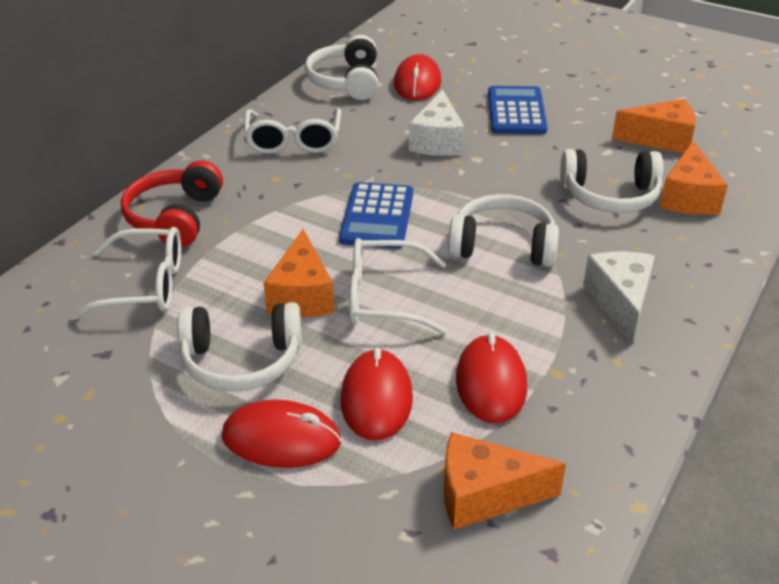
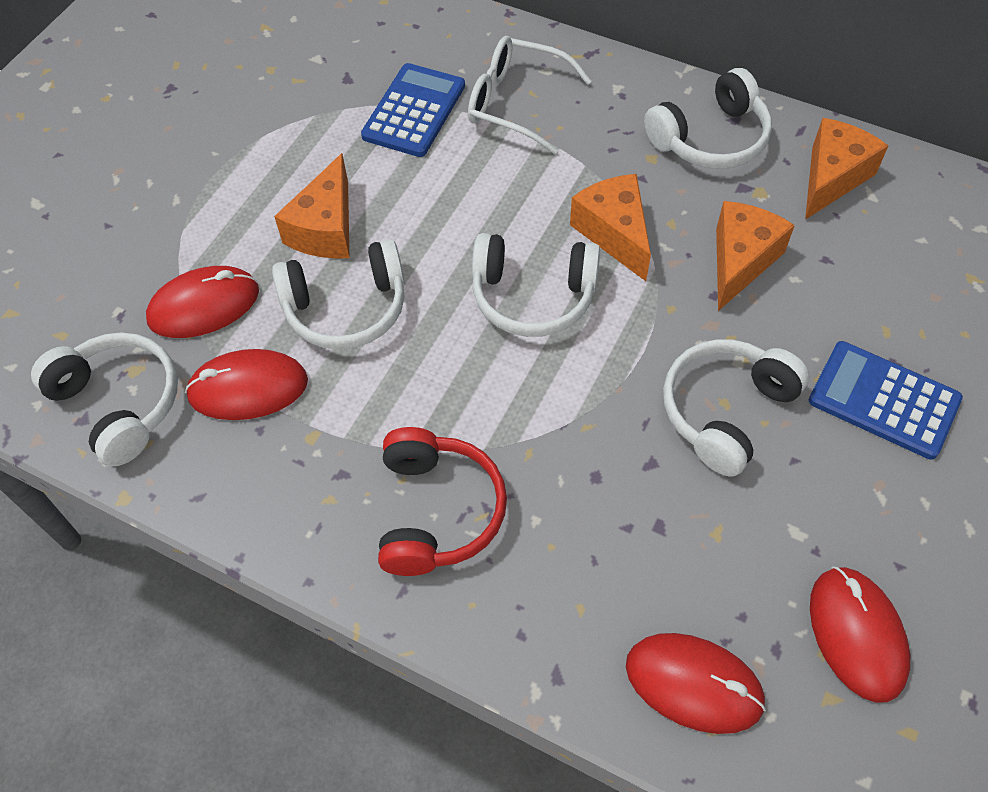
white cheese: 2 -> 0
white glasses: 3 -> 1
white headphones: 4 -> 5

